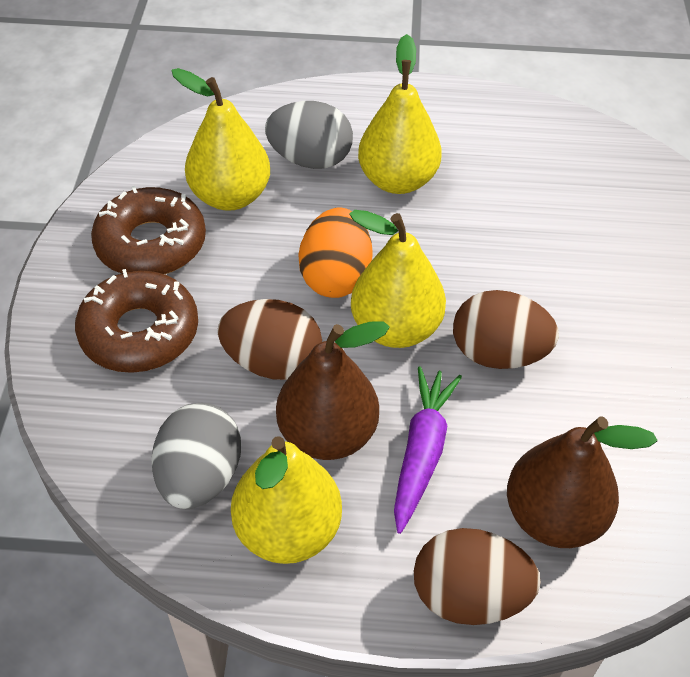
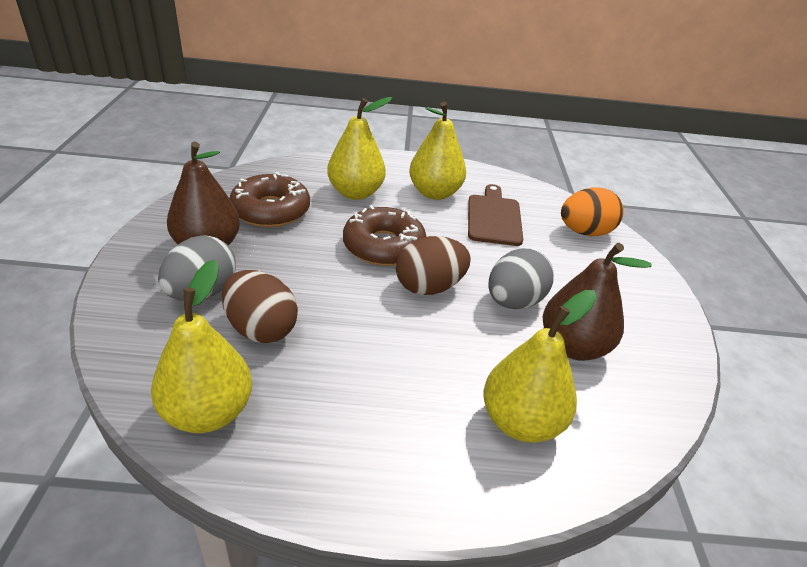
brown cutting board: 0 -> 1
brown egg: 3 -> 2
purple carrot: 1 -> 0

